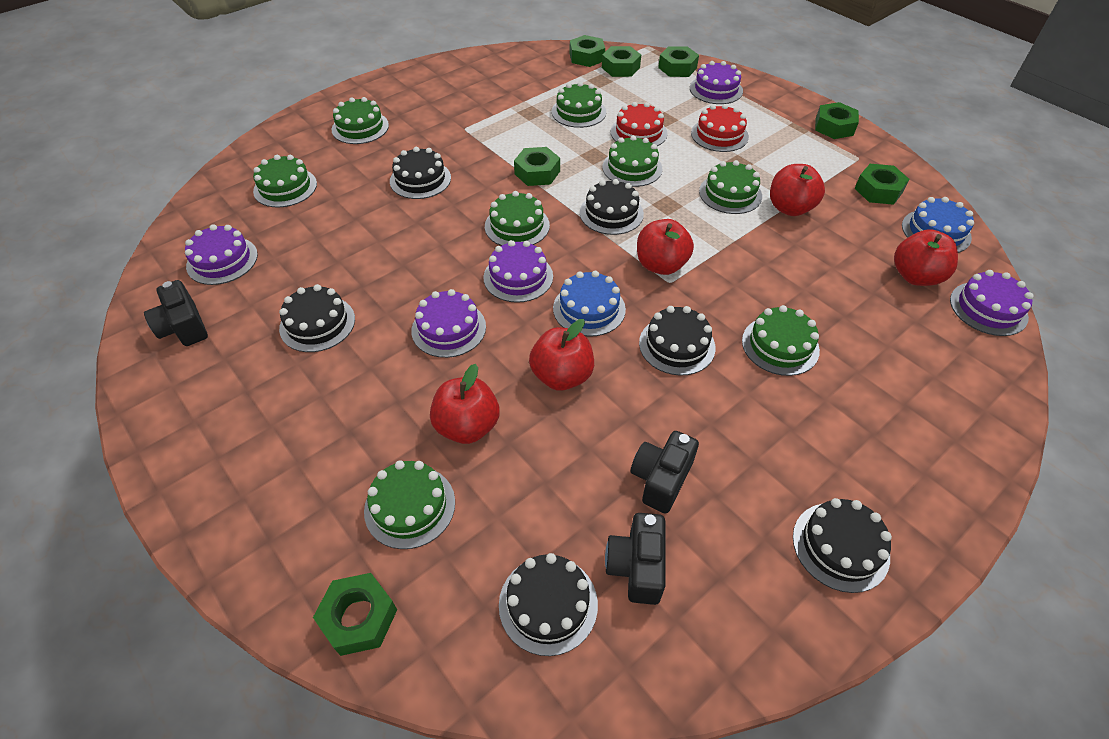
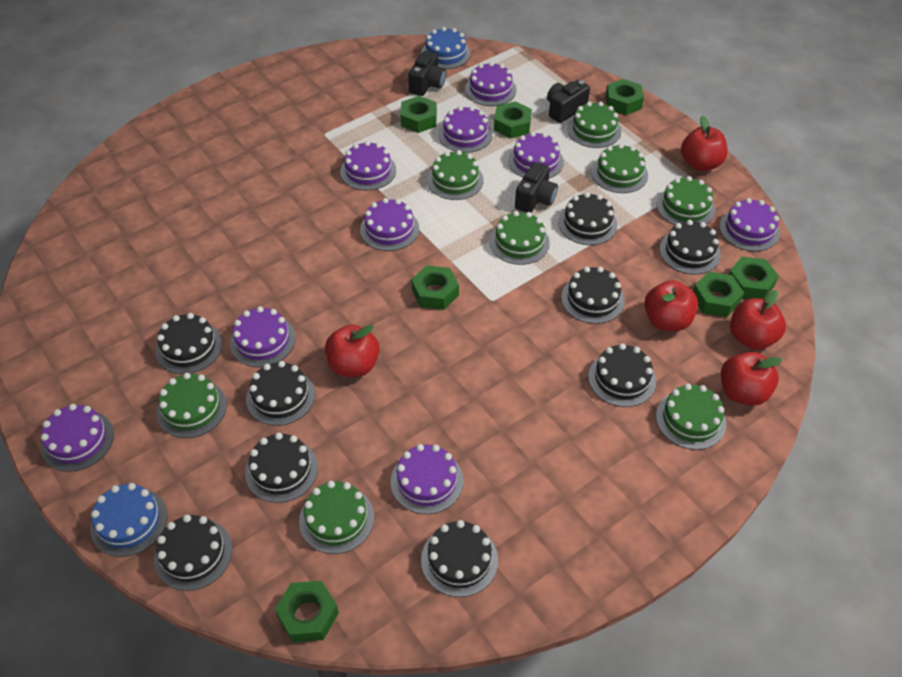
black cake: 6 -> 9
purple cake: 5 -> 9
red cake: 2 -> 0

